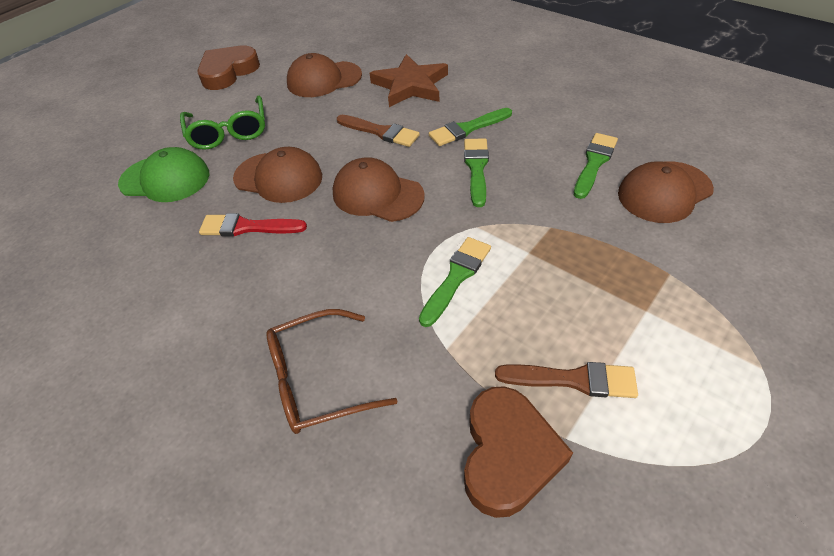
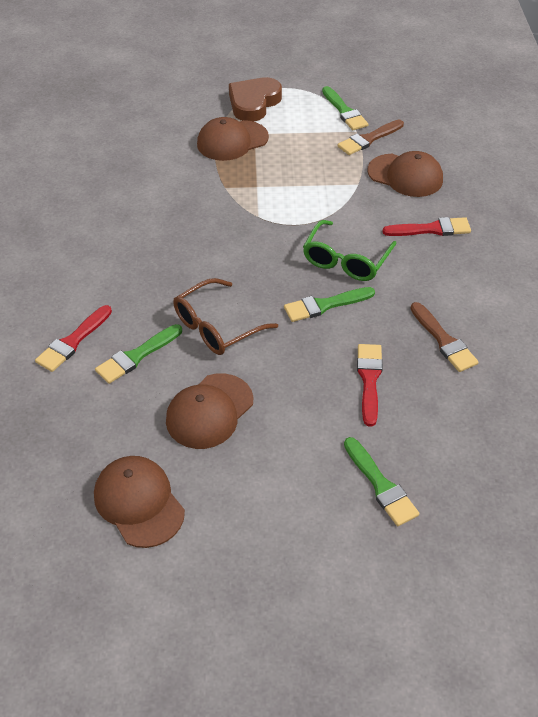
brown heart: 2 -> 1
brown star: 1 -> 0
green cap: 1 -> 0
red brush: 1 -> 3

